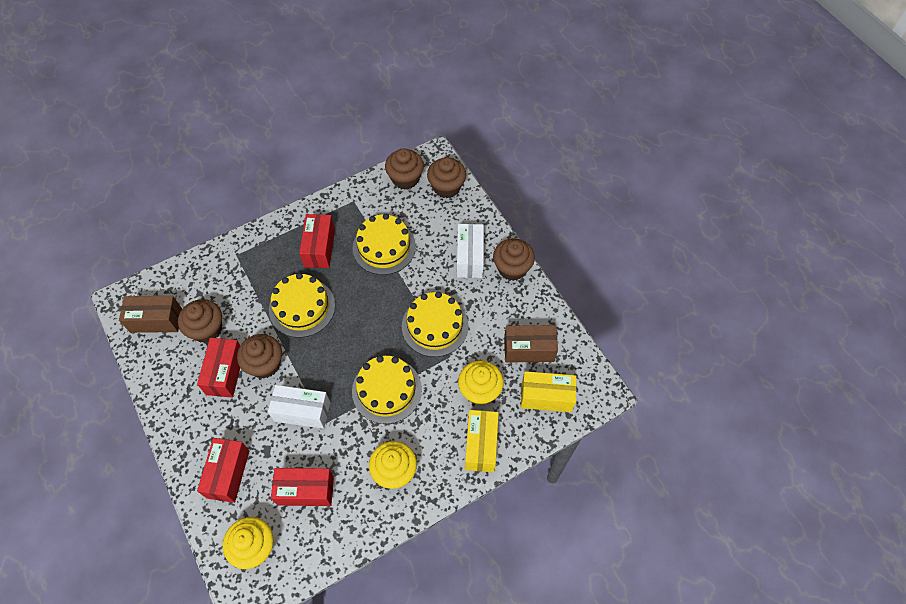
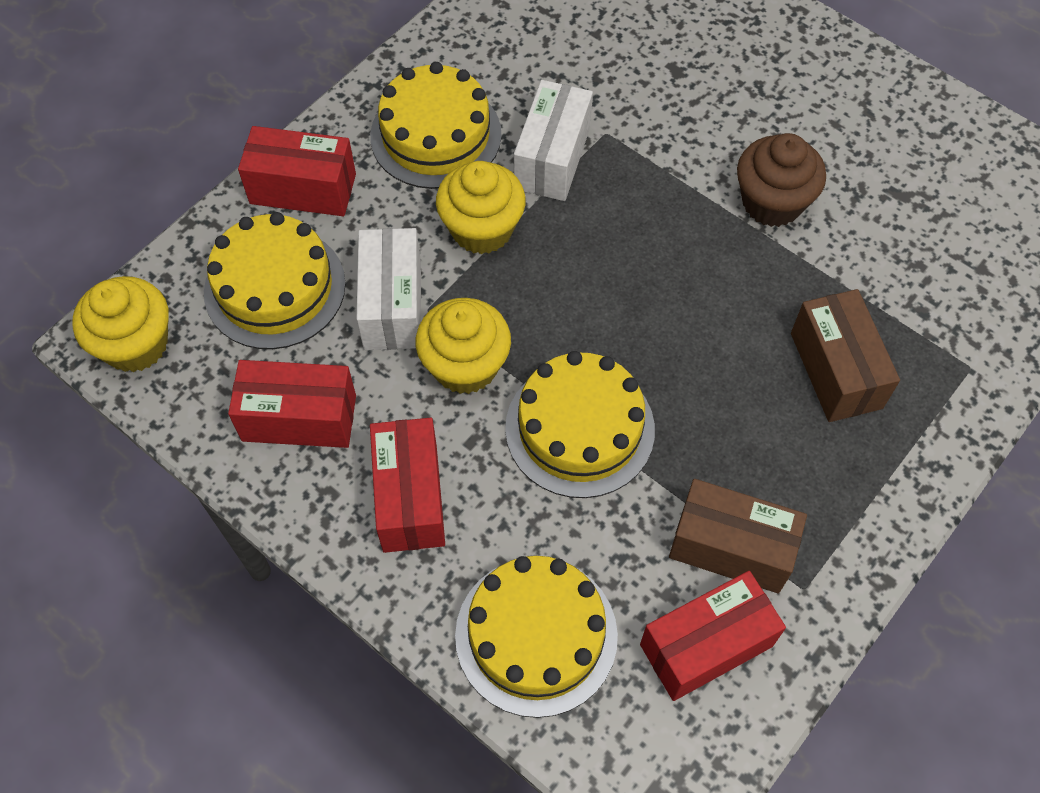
brown cupcake: 5 -> 1
yellow box: 2 -> 0

